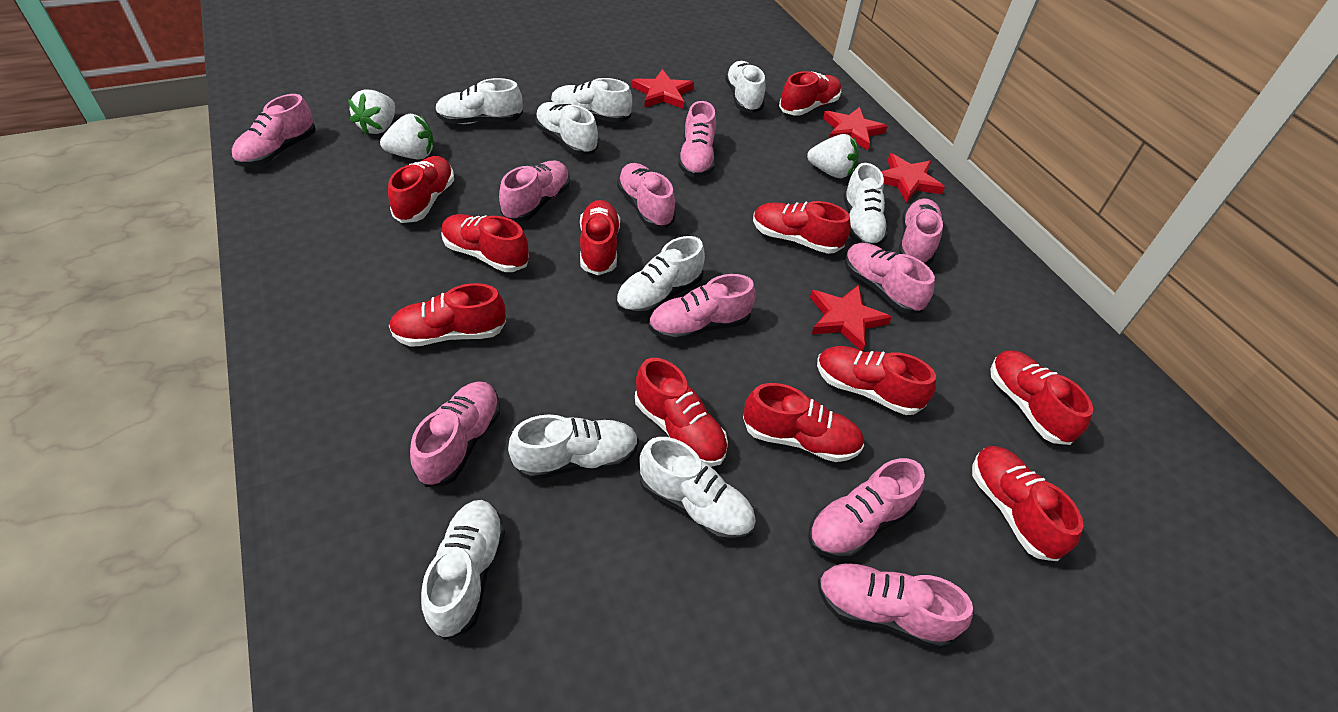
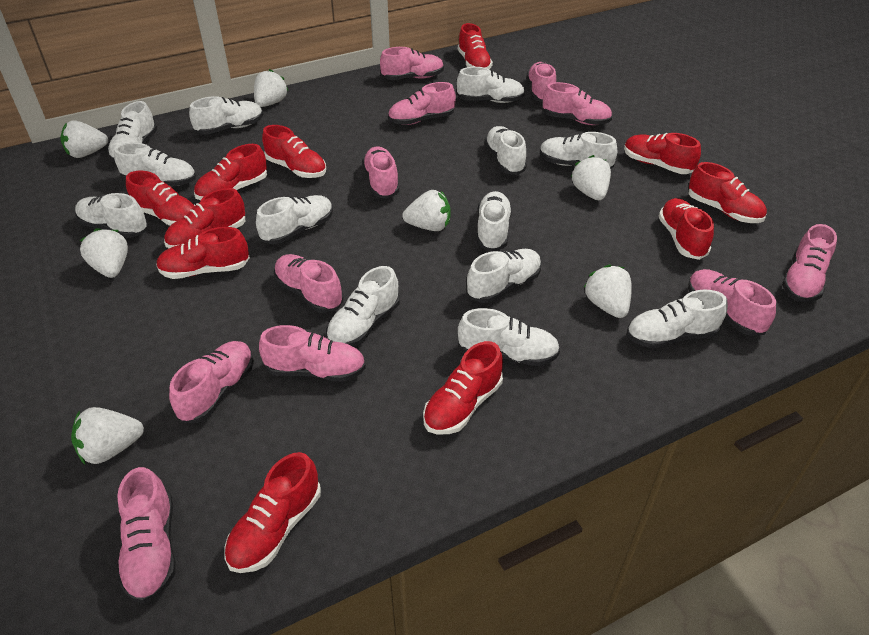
pink shoe: 10 -> 11
red star: 4 -> 0
white shoe: 9 -> 13
white strawberry: 3 -> 7

